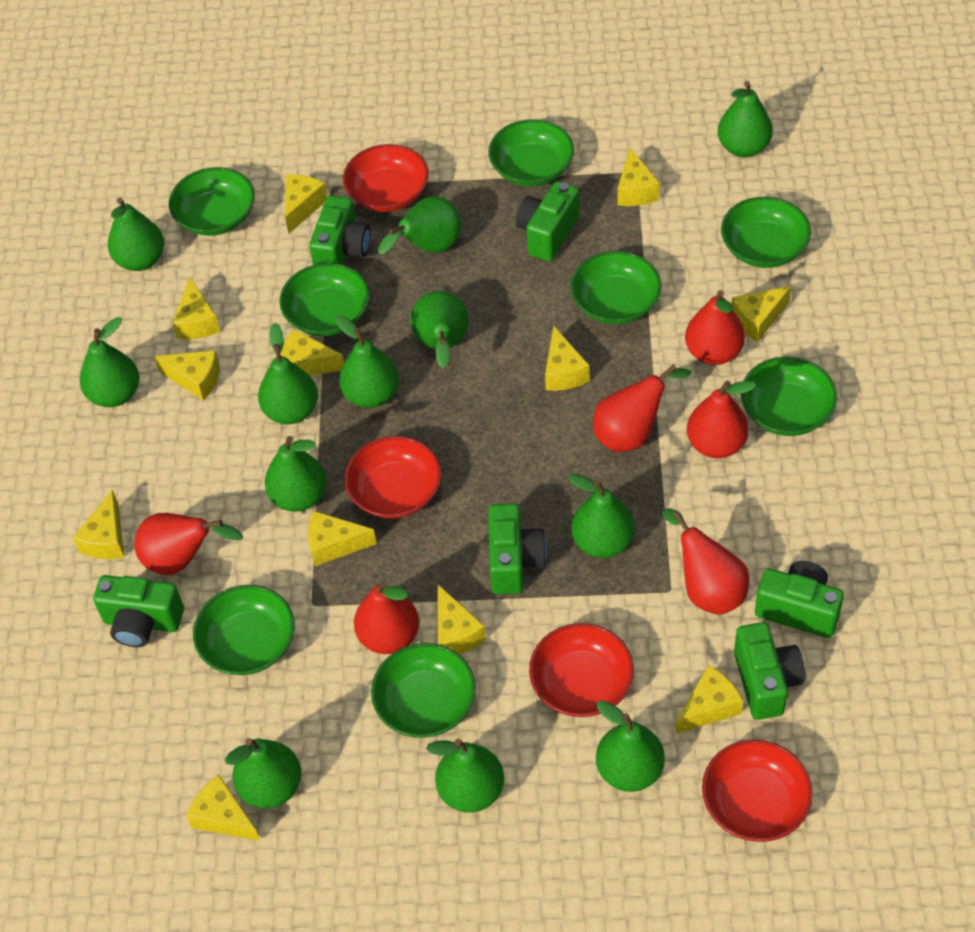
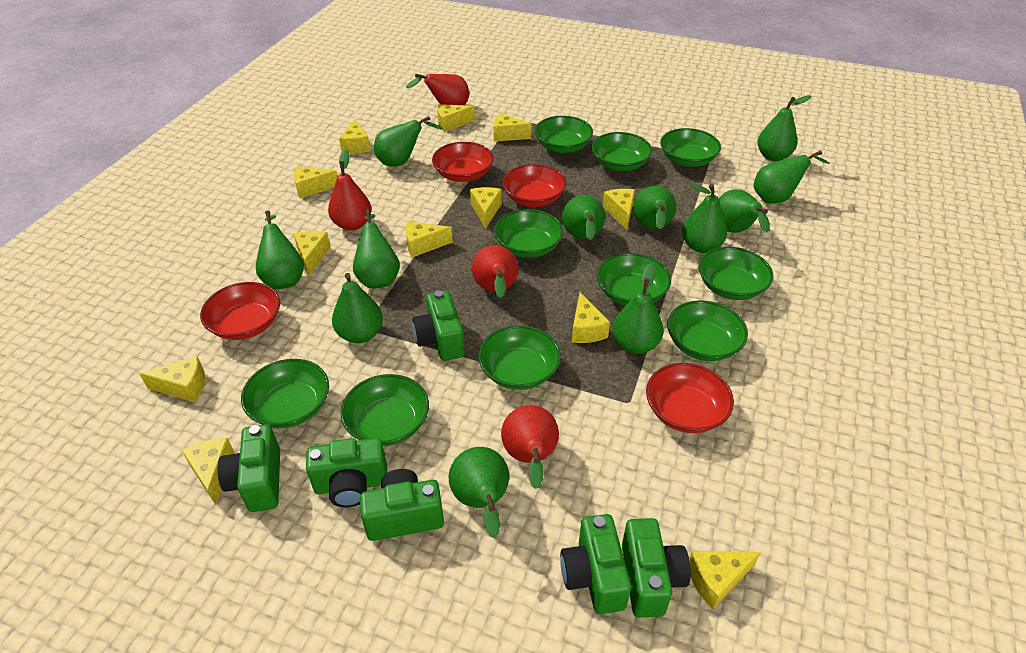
green bowl: 8 -> 10
red pear: 6 -> 4

